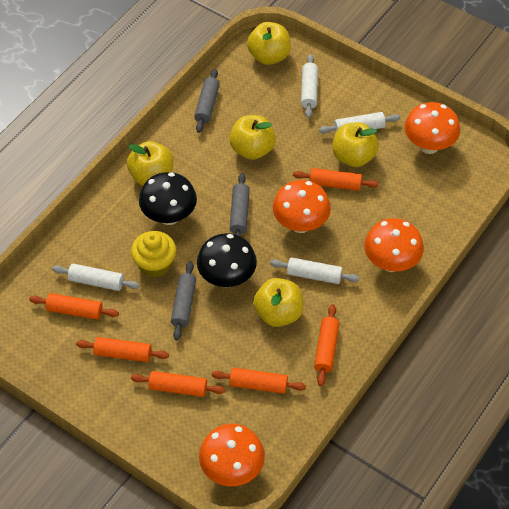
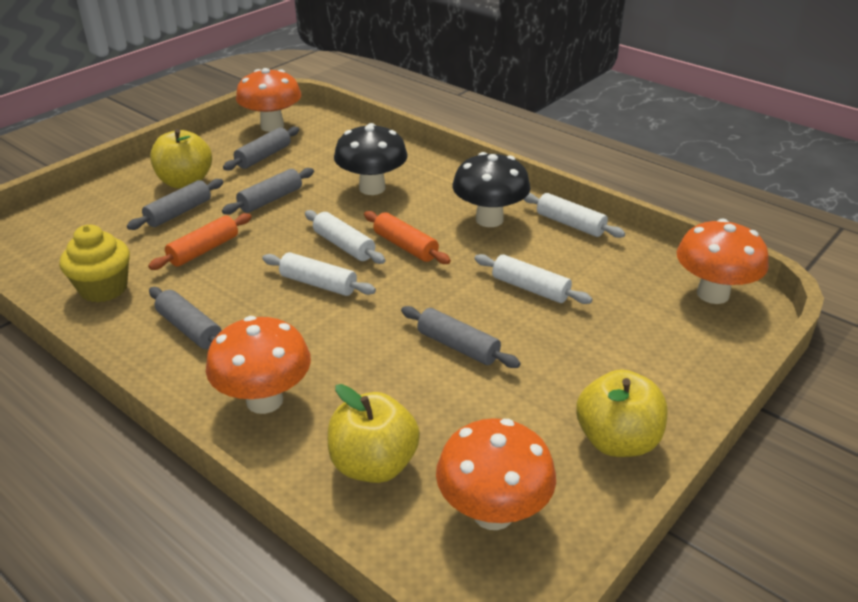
grey rolling pin: 3 -> 5
orange rolling pin: 6 -> 2
yellow apple: 5 -> 3

